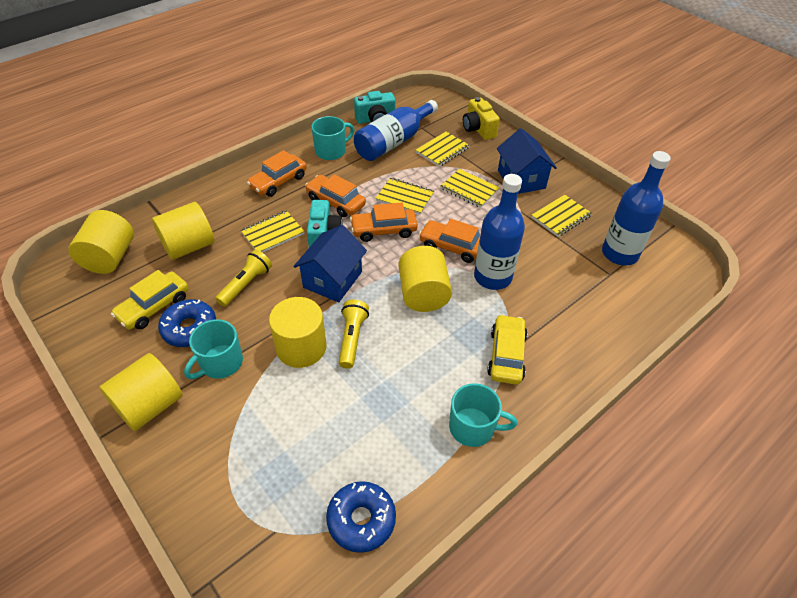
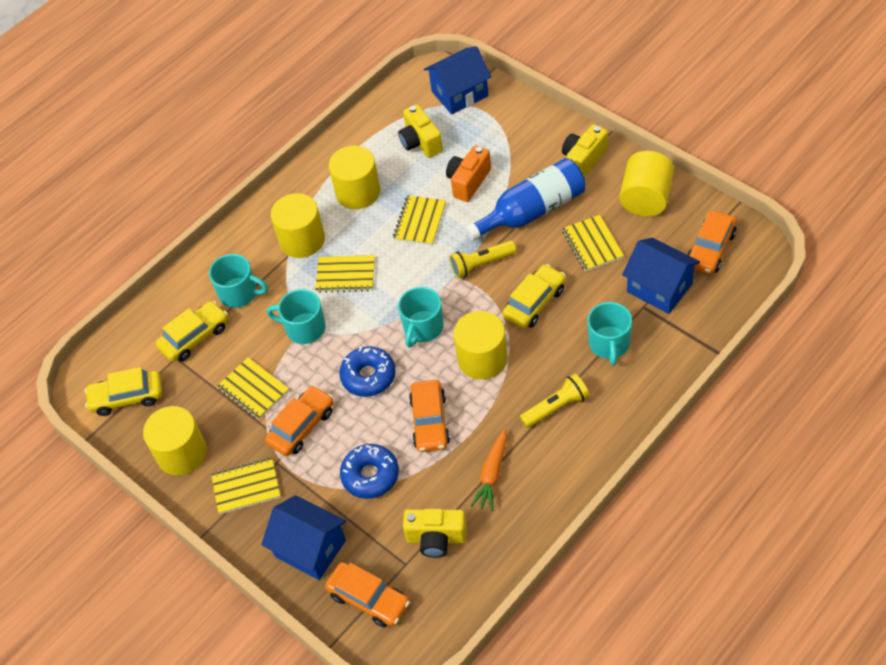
blue bottle: 3 -> 1
blue house: 2 -> 3
orange camera: 0 -> 1
orange carrot: 0 -> 1
turquoise camera: 2 -> 0
turquoise mug: 3 -> 4
yellow camera: 1 -> 3
yellow car: 2 -> 3

